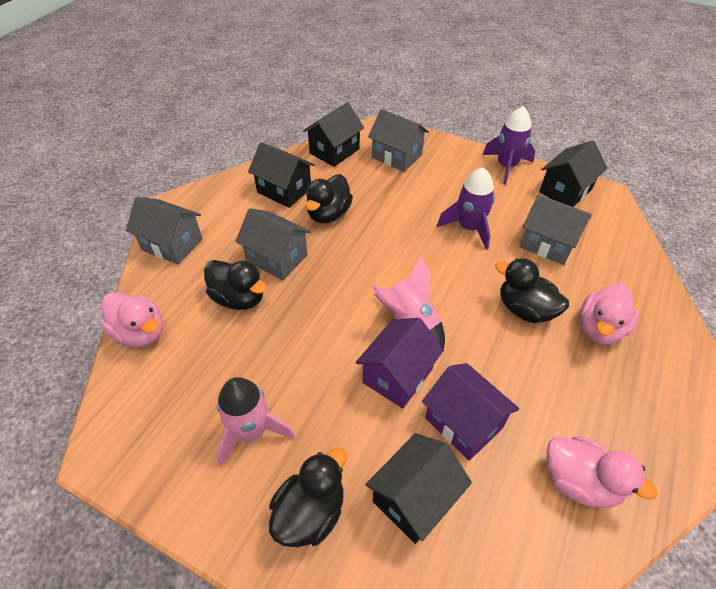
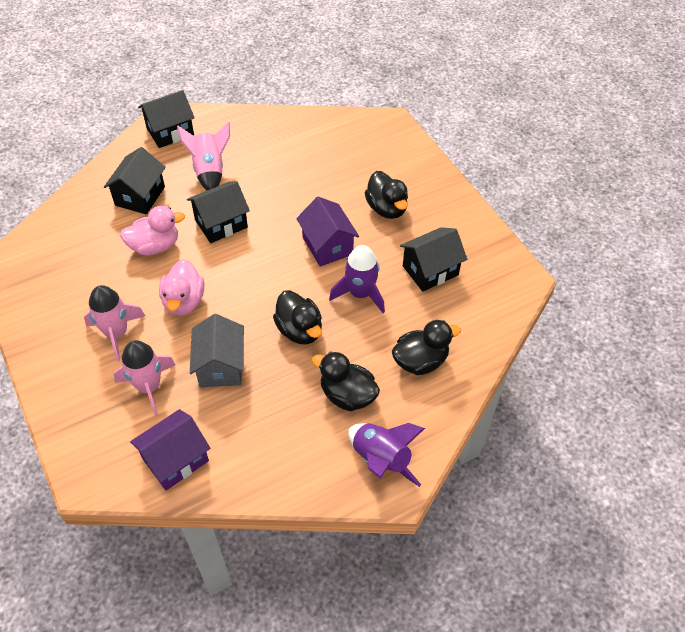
grey house: 4 -> 1
pink duck: 3 -> 2
pink rocket: 2 -> 3

